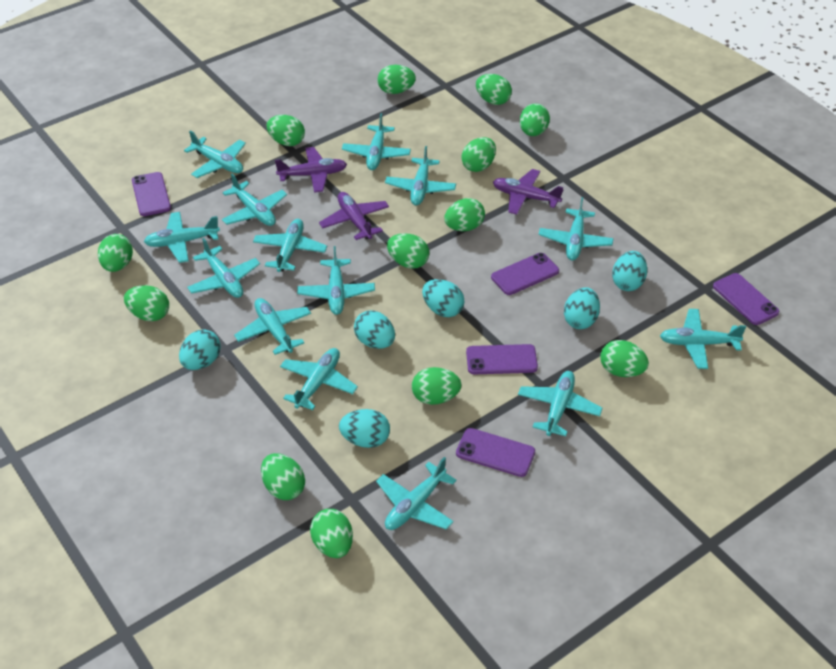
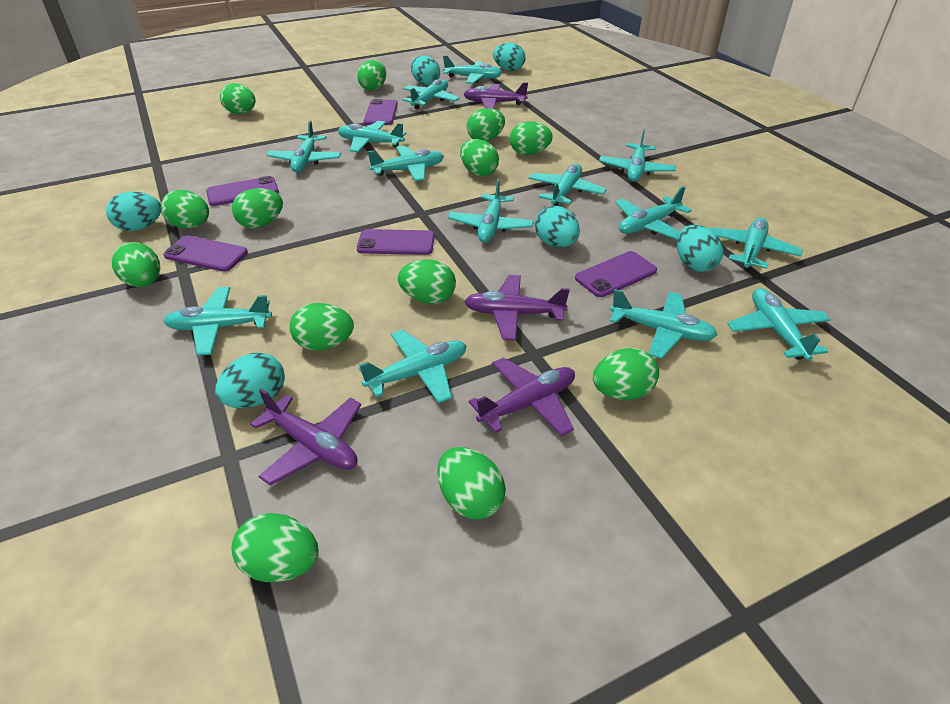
purple plane: 3 -> 4

